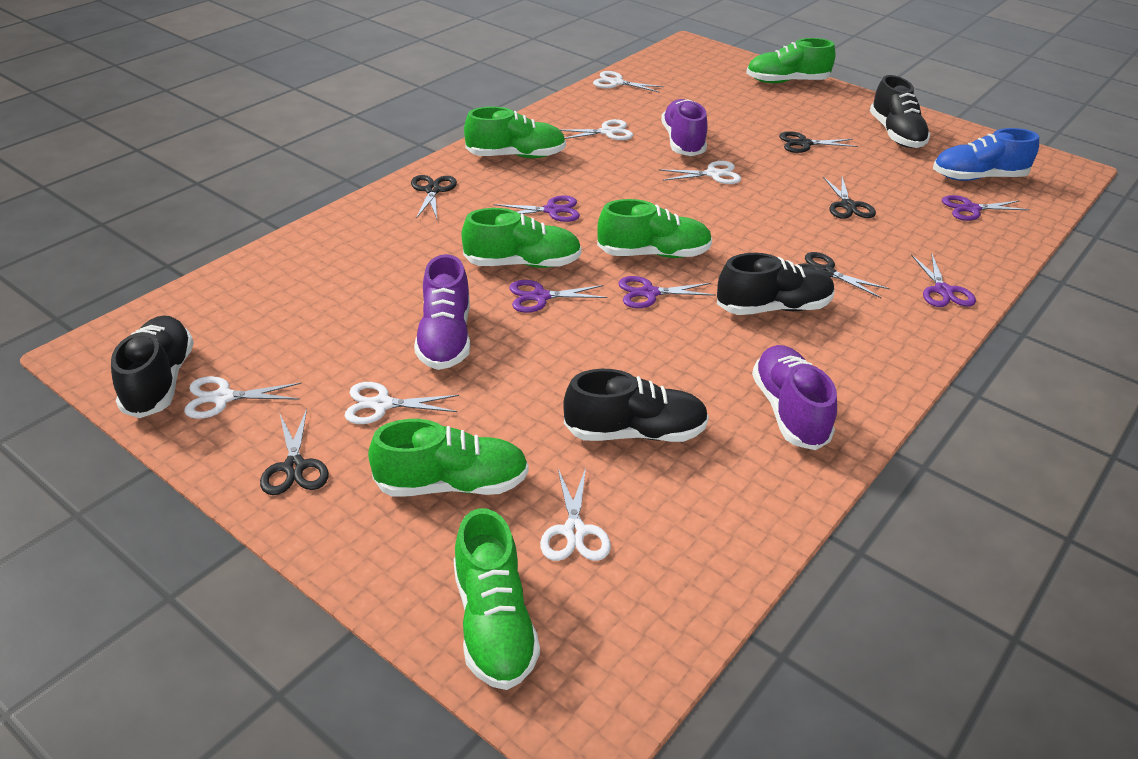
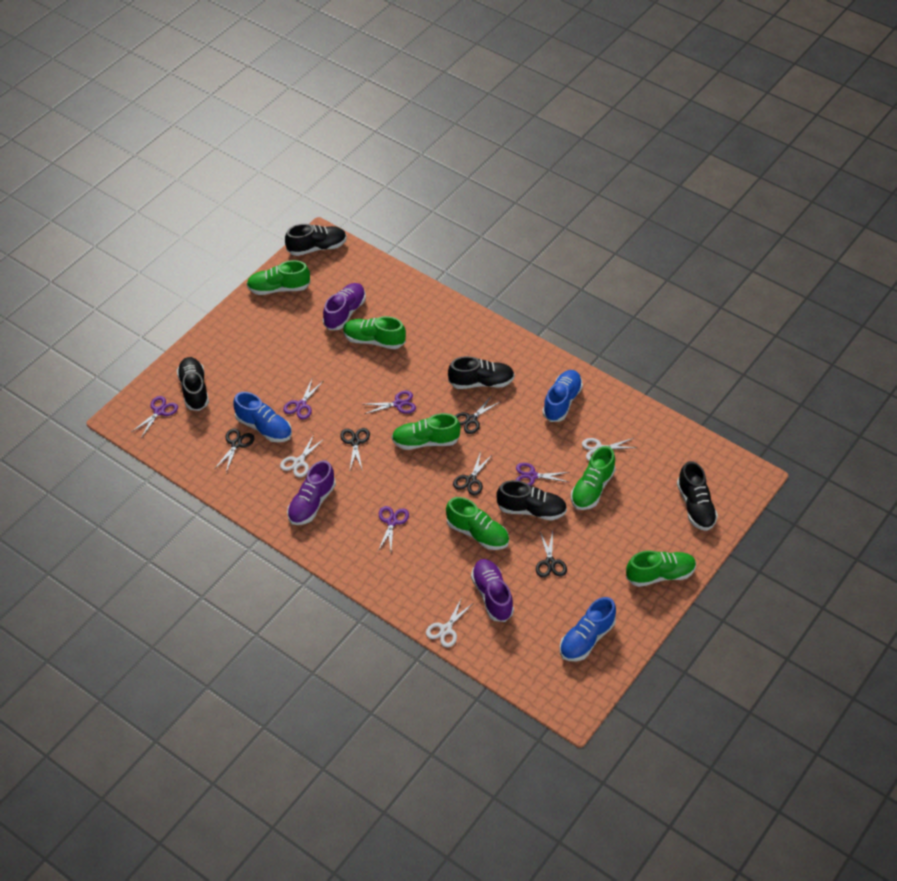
black shoe: 4 -> 5
blue shoe: 1 -> 3
white scissors: 6 -> 3

